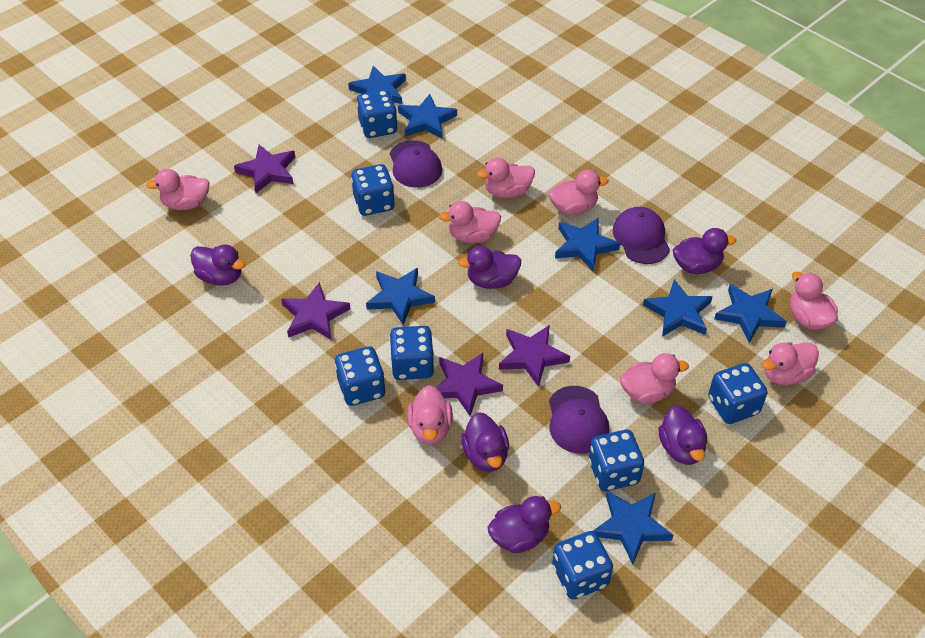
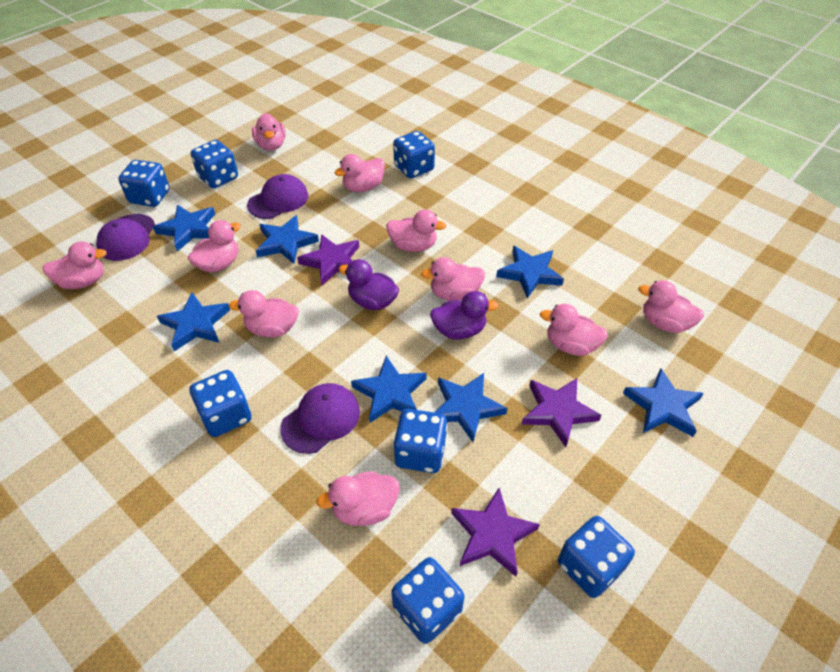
pink duck: 8 -> 10
purple duck: 6 -> 2
purple star: 4 -> 3

